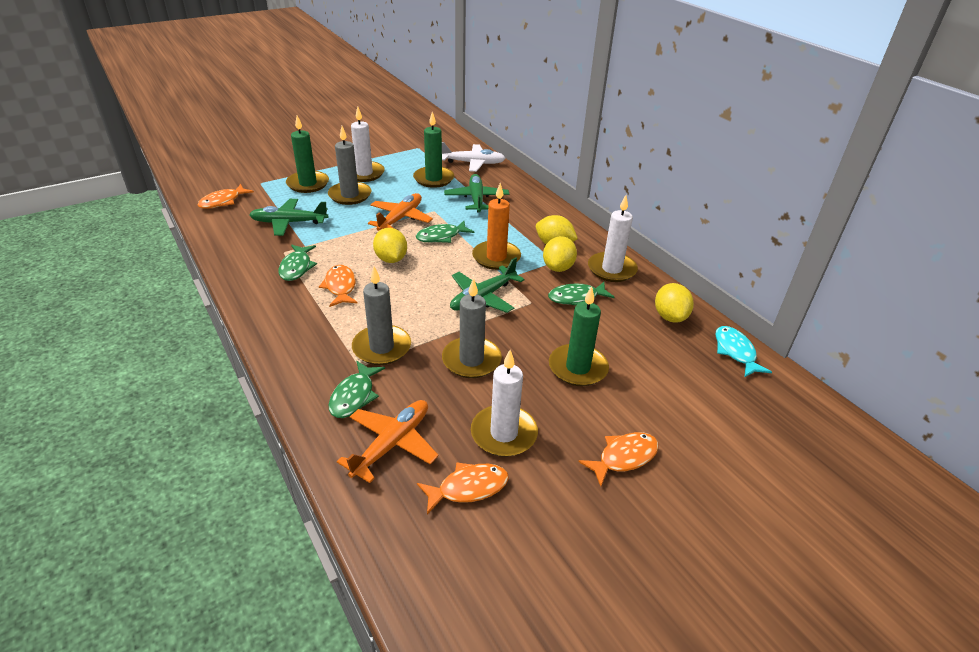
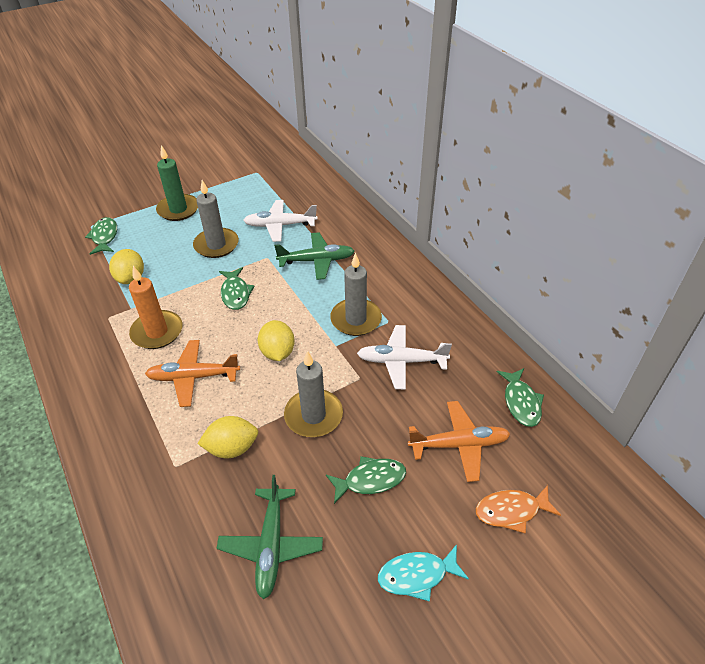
green candle: 3 -> 1
green plane: 3 -> 2
orange fish: 4 -> 1
white candle: 3 -> 0
white plane: 1 -> 2
yellow lemon: 4 -> 3

